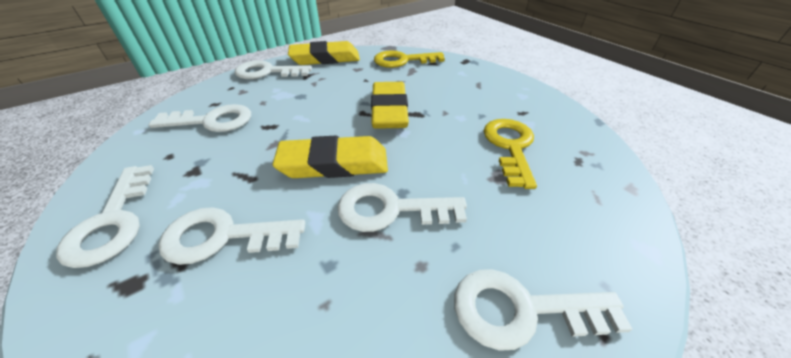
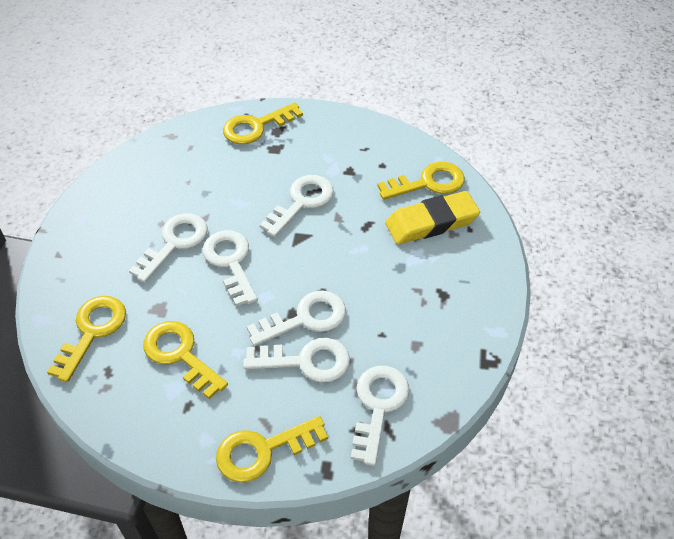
yellow eraser: 3 -> 1
yellow key: 2 -> 5

